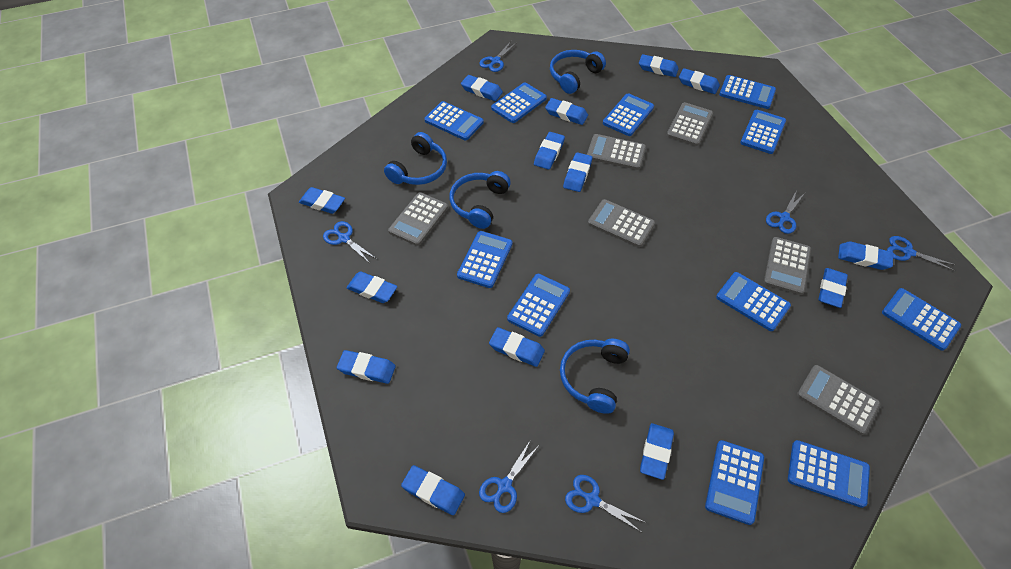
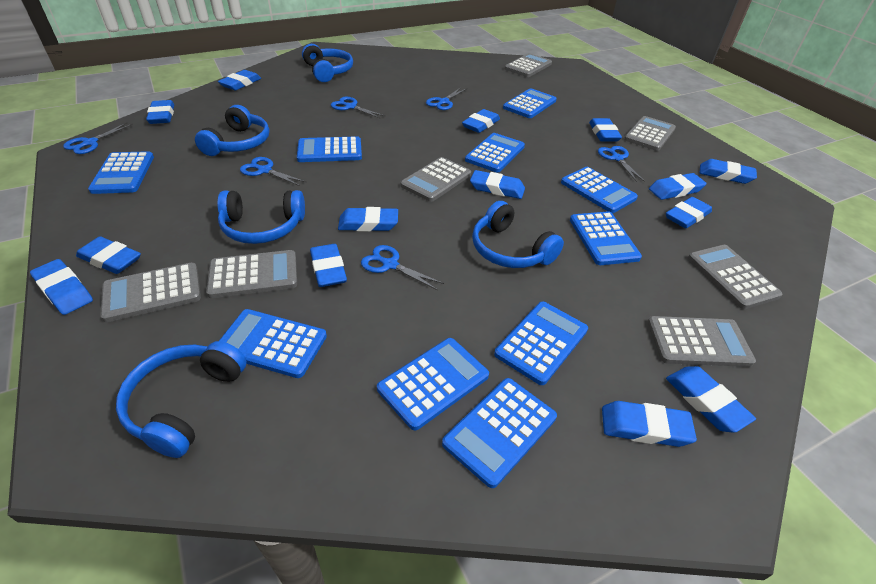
blue calculator: 11 -> 10
blue headphones: 4 -> 5
grey calculator: 6 -> 7

